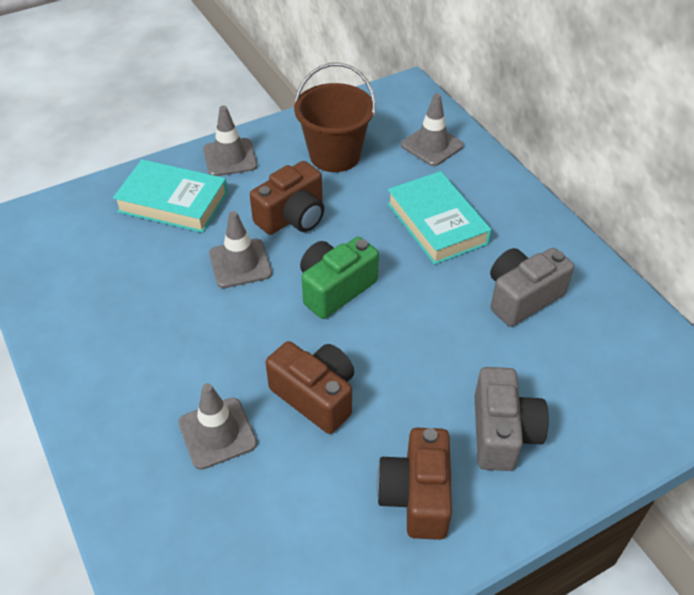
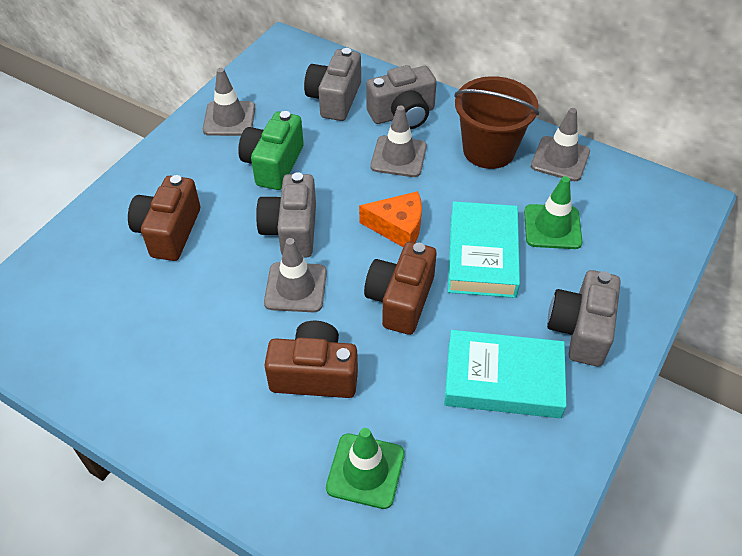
green traffic cone: 0 -> 2
grey camera: 2 -> 4
orange cheese: 0 -> 1

